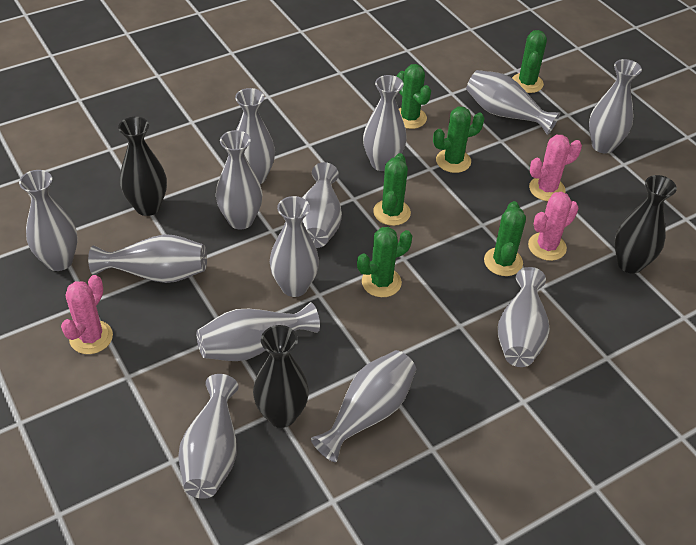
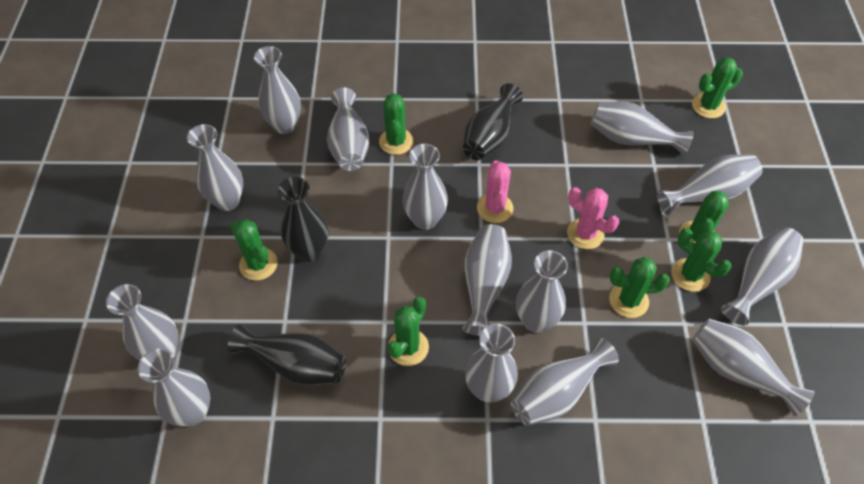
green cactus: 6 -> 7
grey vase: 13 -> 14
pink cactus: 3 -> 2

